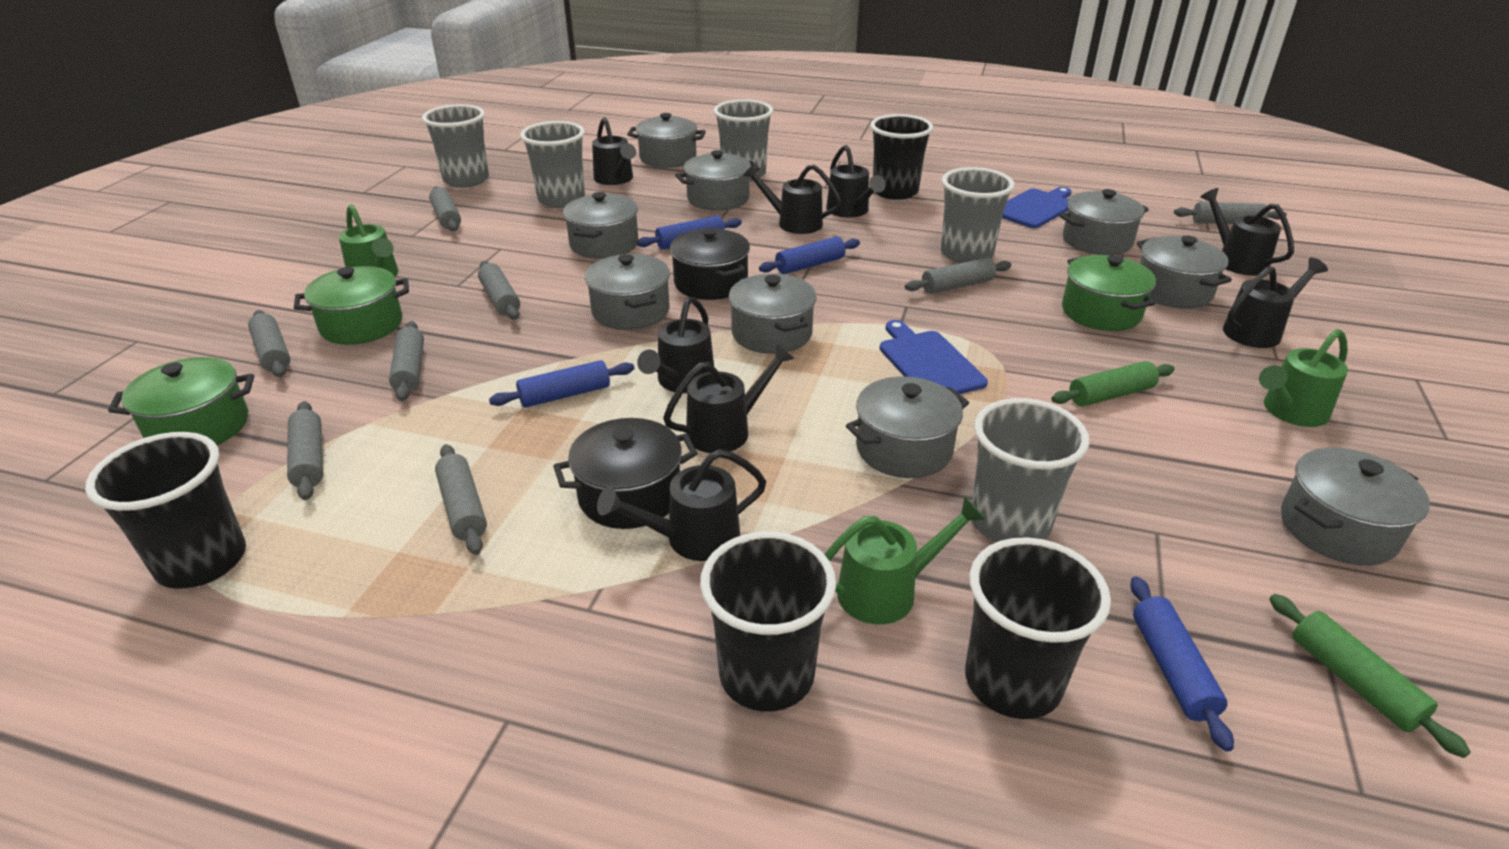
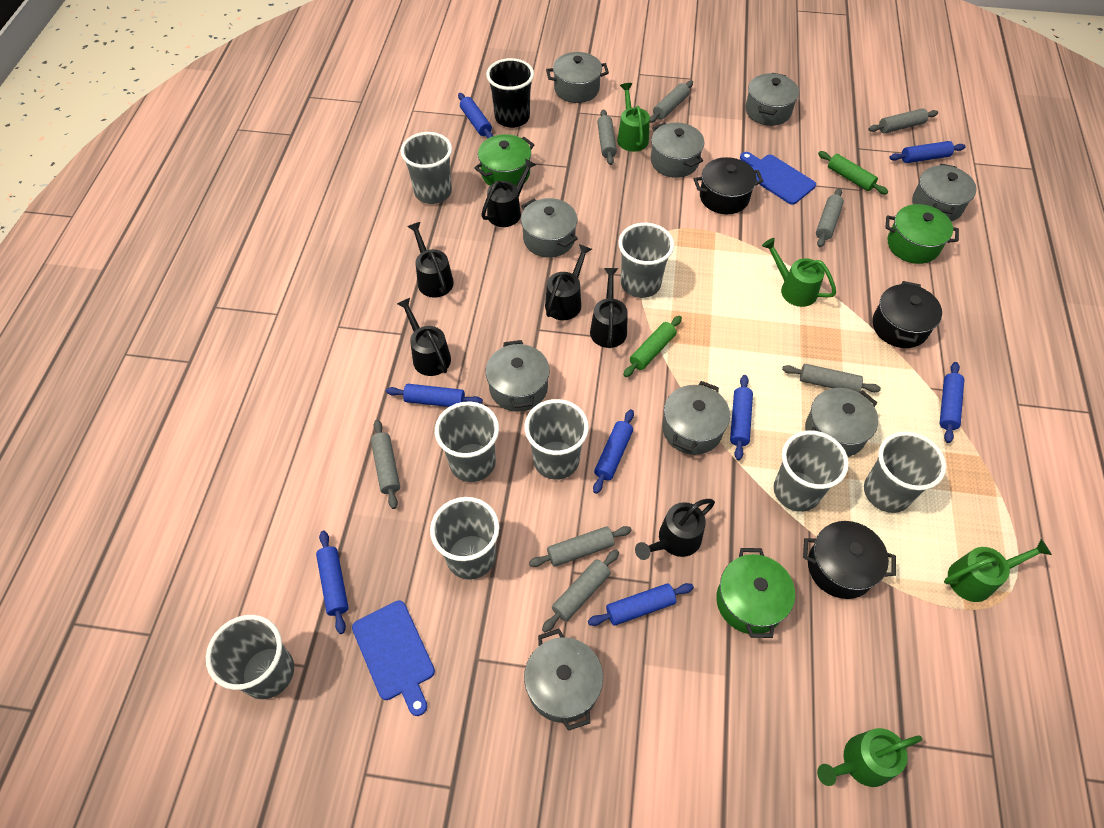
black cup: 4 -> 1
black pot: 2 -> 3
black watering can: 8 -> 6
blue rolling pin: 4 -> 8
green watering can: 3 -> 4
grey cup: 5 -> 8

